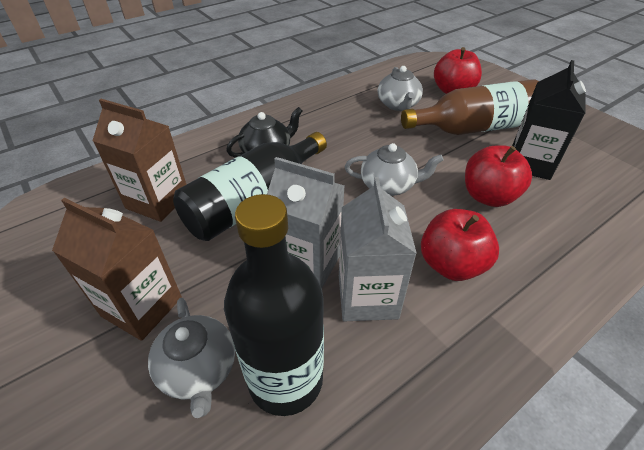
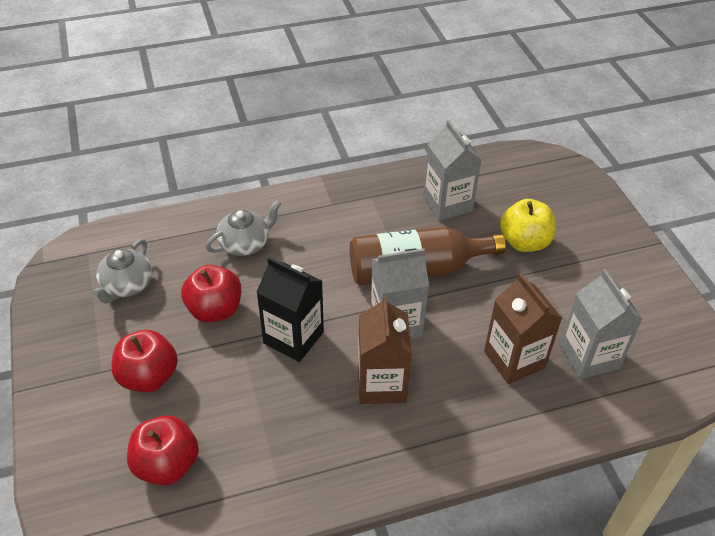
black bottle: 2 -> 0
black teapot: 1 -> 0
grey carton: 2 -> 3
grey teapot: 3 -> 2
yellow apple: 0 -> 1

